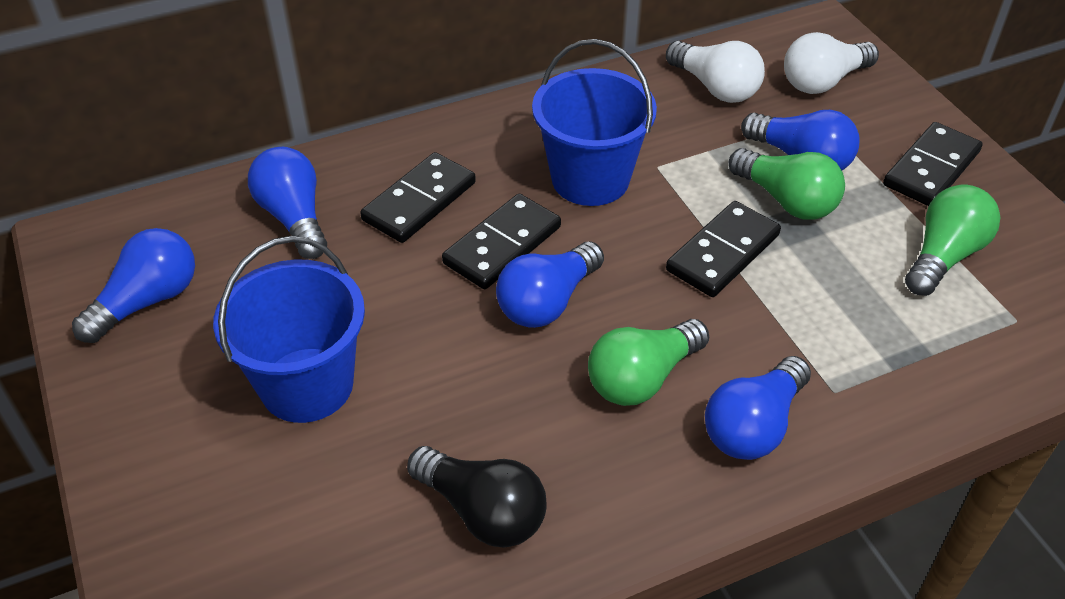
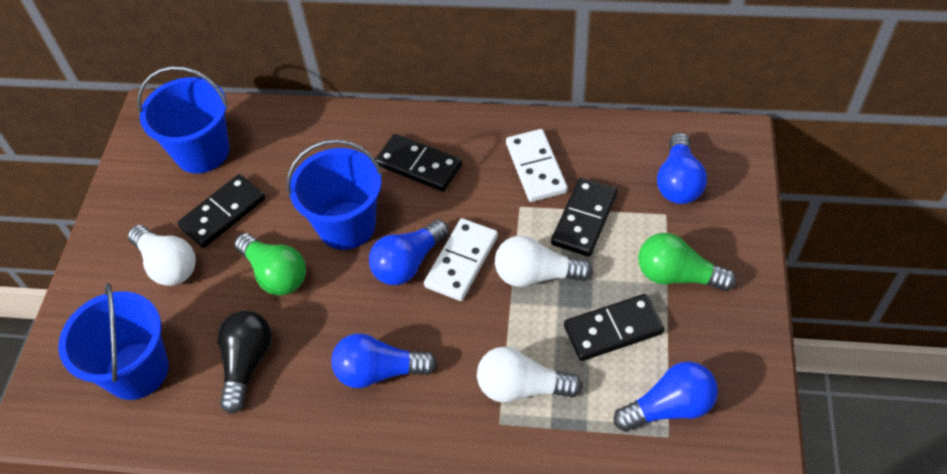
blue bucket: 2 -> 3
blue light bulb: 5 -> 4
green light bulb: 3 -> 2
white domino: 0 -> 2
white light bulb: 2 -> 3

